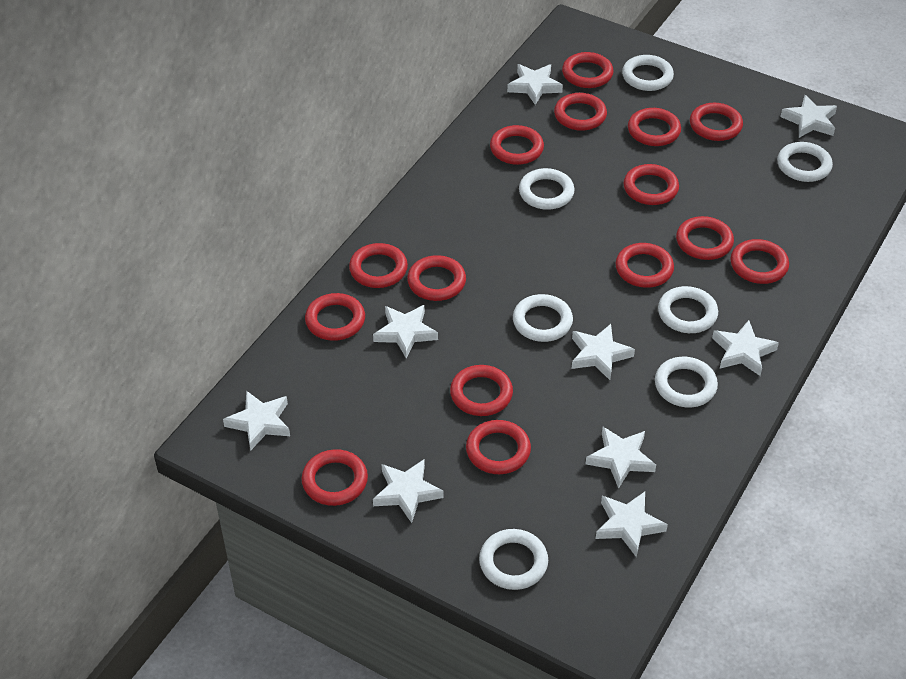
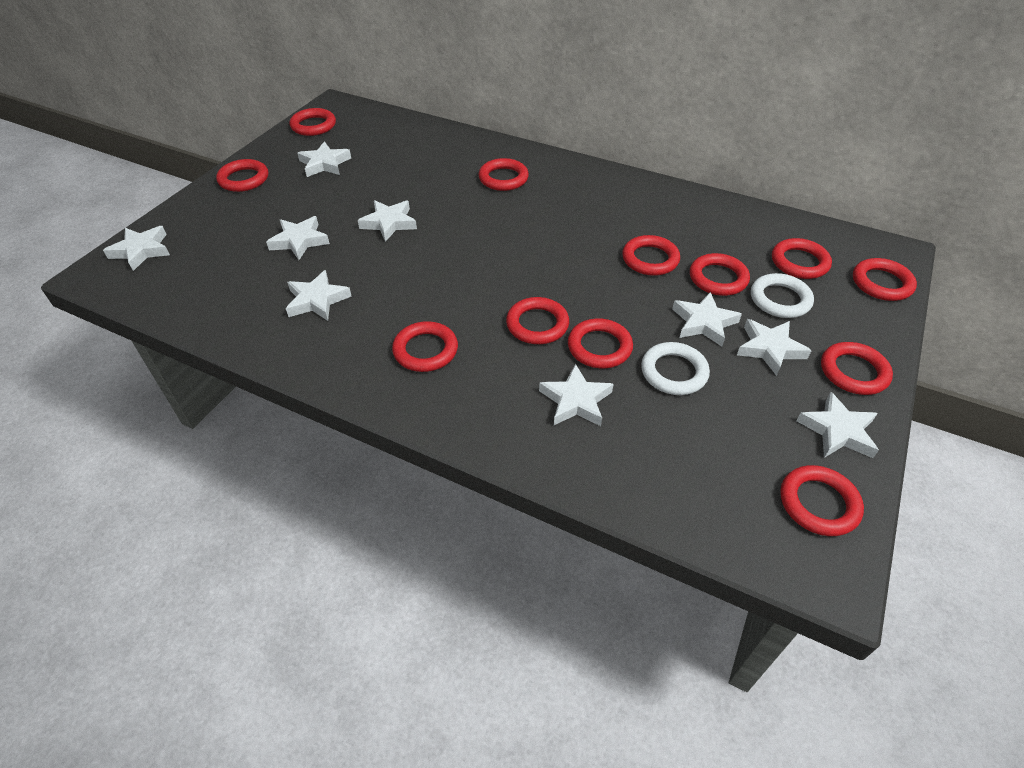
red ring: 15 -> 12
white ring: 7 -> 2

